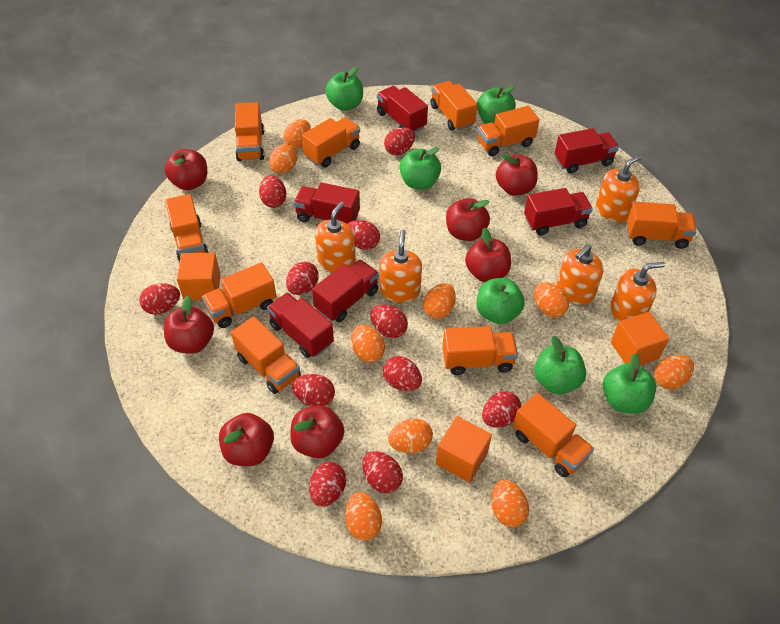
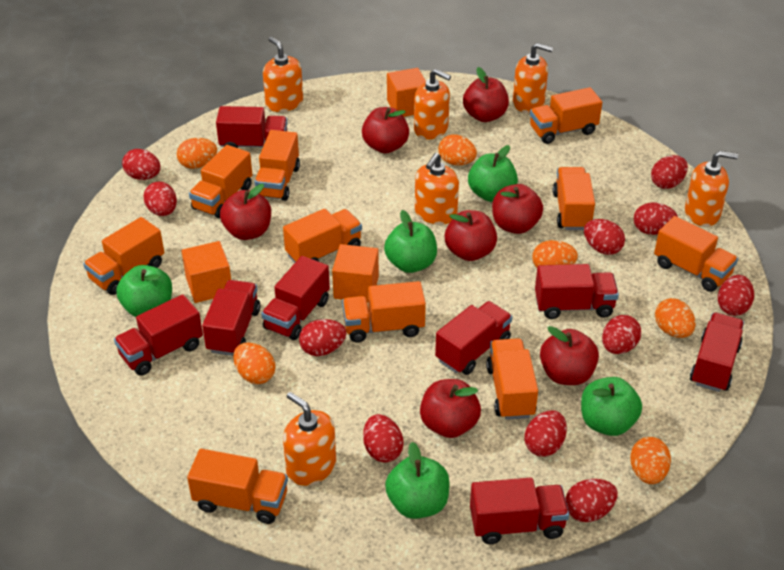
green apple: 6 -> 5
orange egg: 9 -> 6
orange soap dispenser: 5 -> 6
red truck: 6 -> 8

